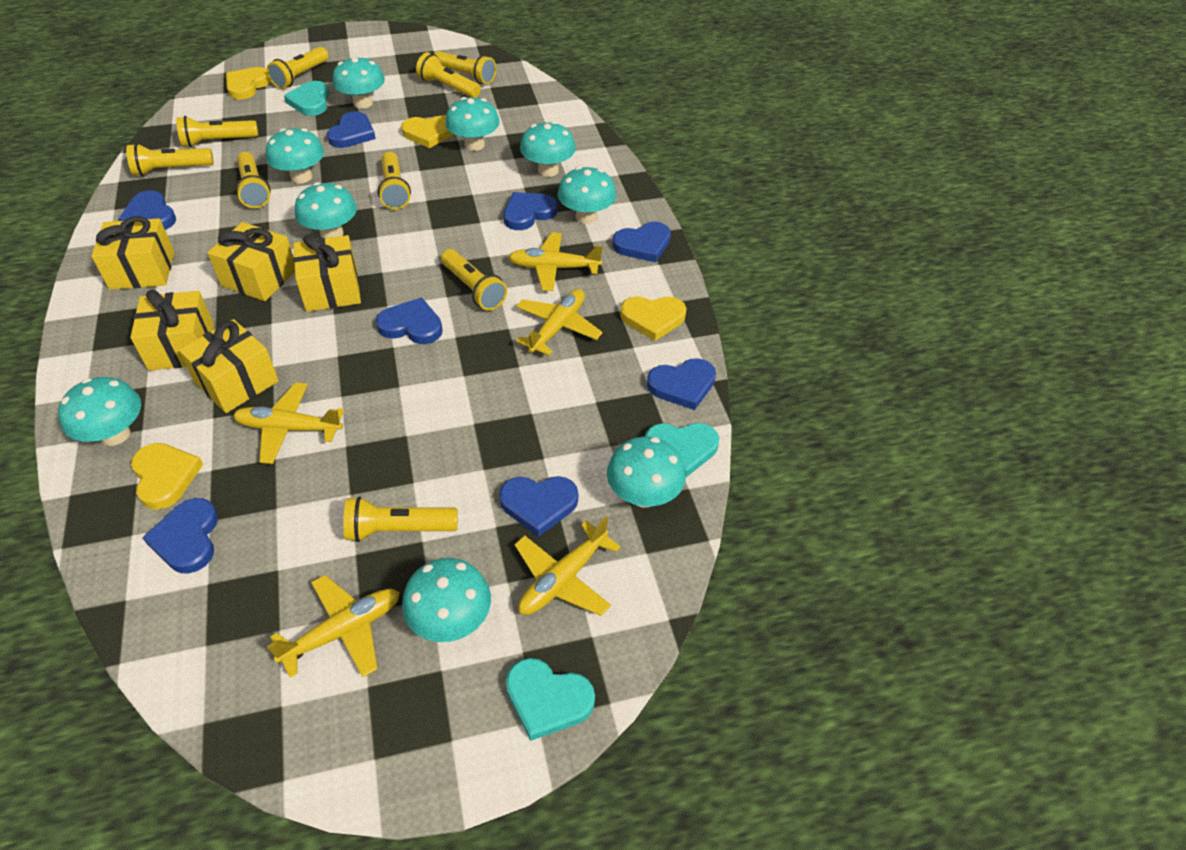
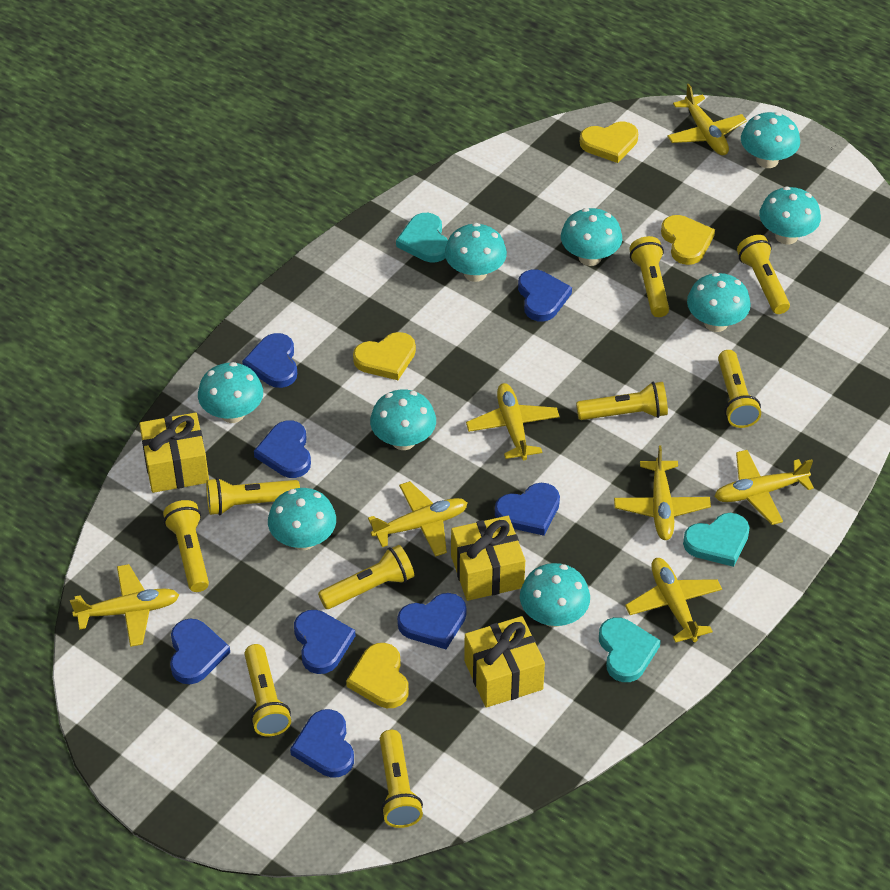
yellow gift: 5 -> 3
yellow plane: 5 -> 7

